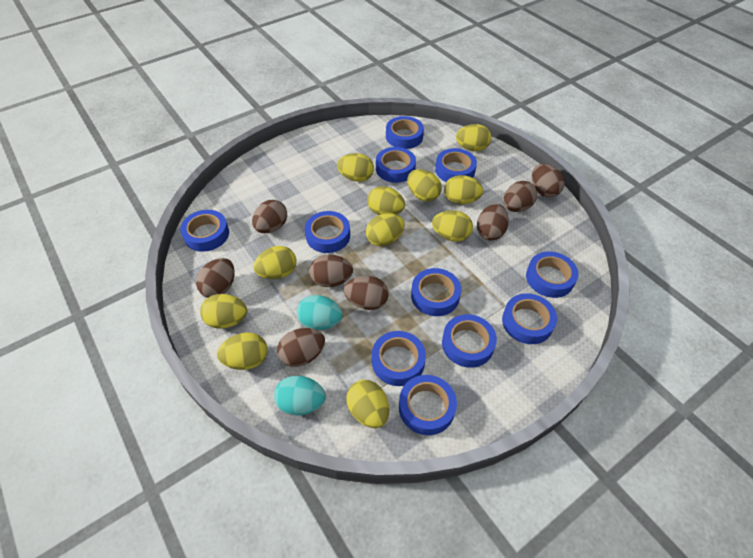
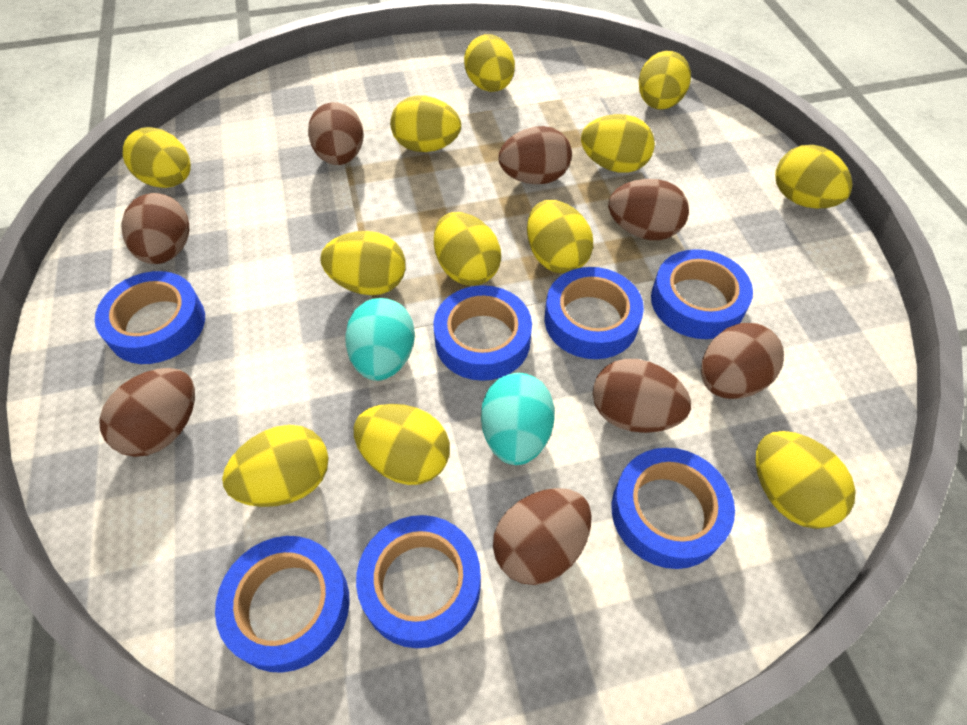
blue tape: 11 -> 7
yellow egg: 11 -> 12

